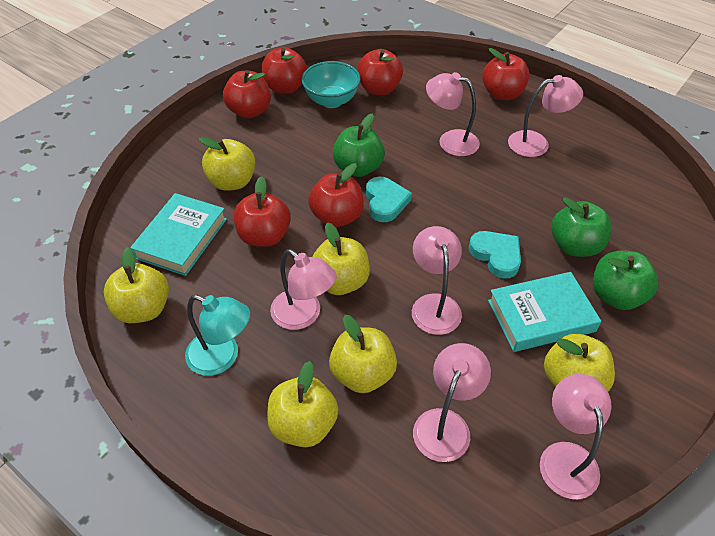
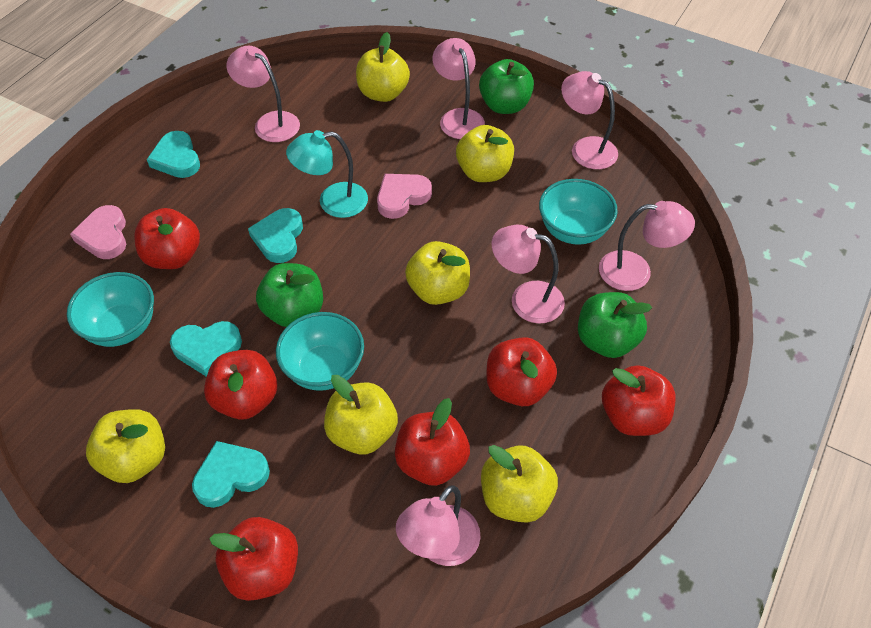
pink heart: 0 -> 2
turquoise book: 2 -> 0
turquoise bowl: 1 -> 3
turquoise heart: 2 -> 4

